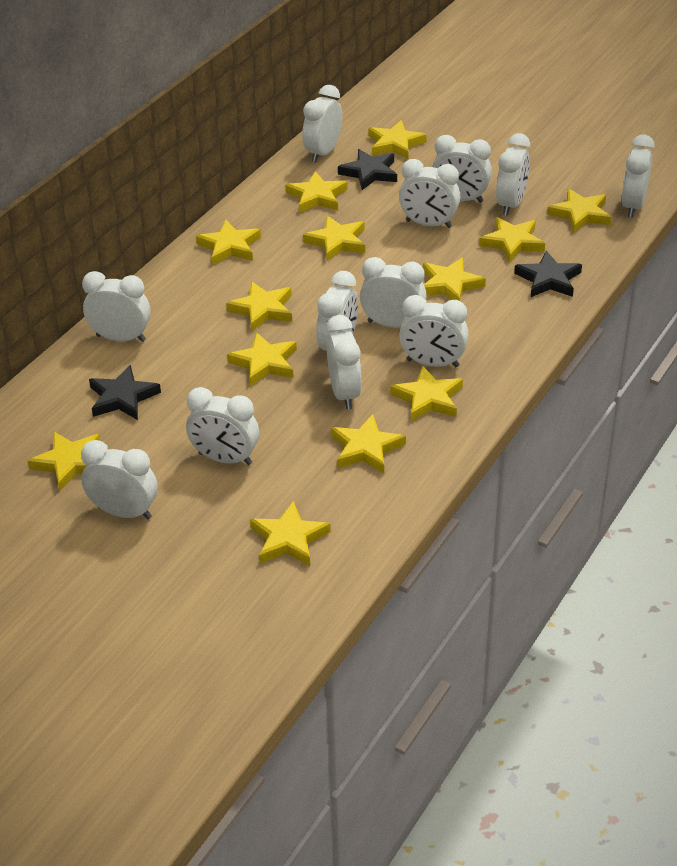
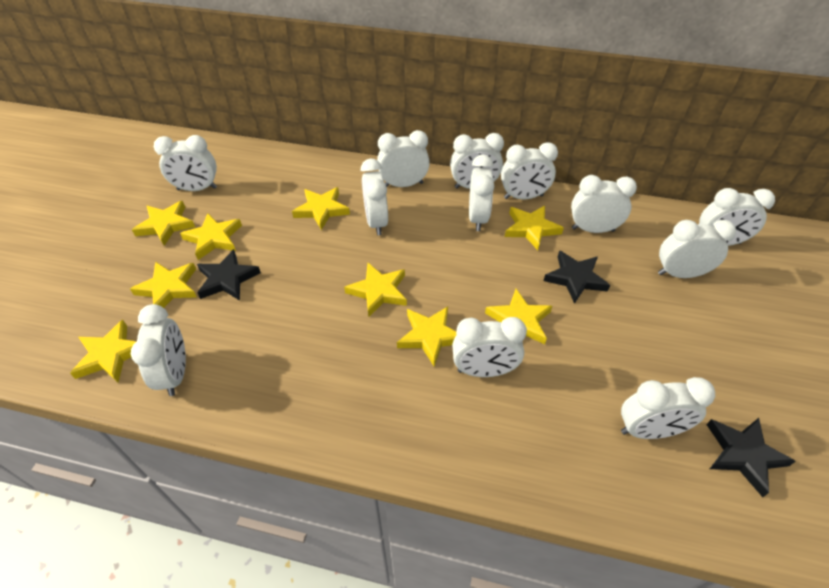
yellow star: 13 -> 9

